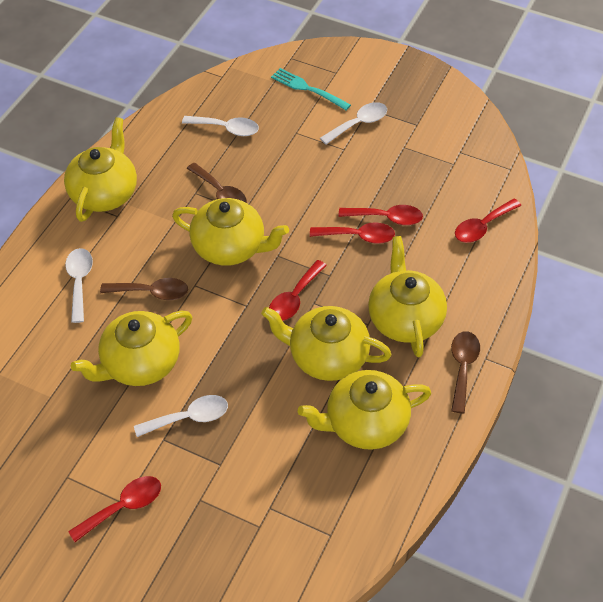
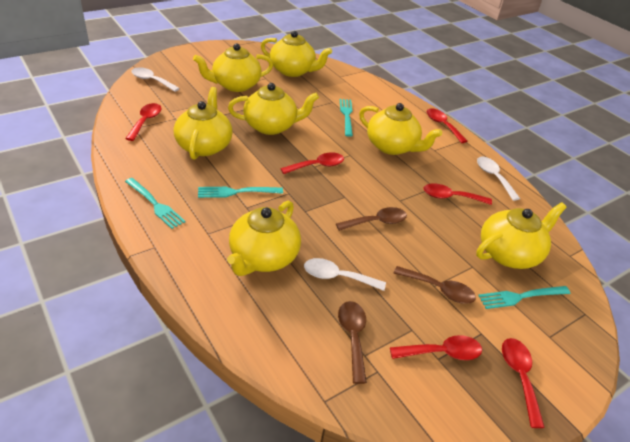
red spoon: 5 -> 6
turquoise fork: 1 -> 4
white spoon: 4 -> 3
yellow teapot: 6 -> 7

